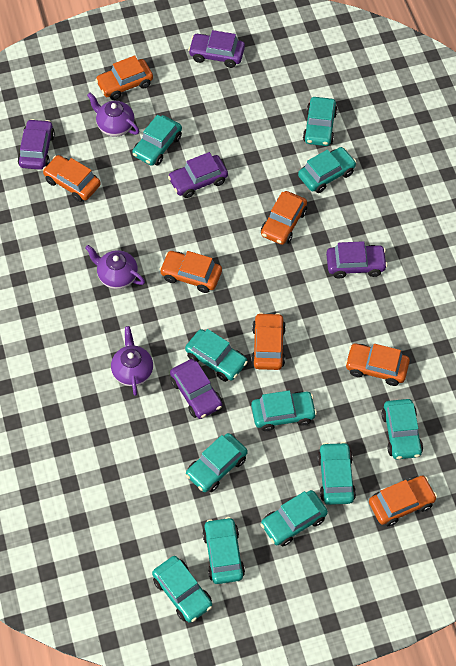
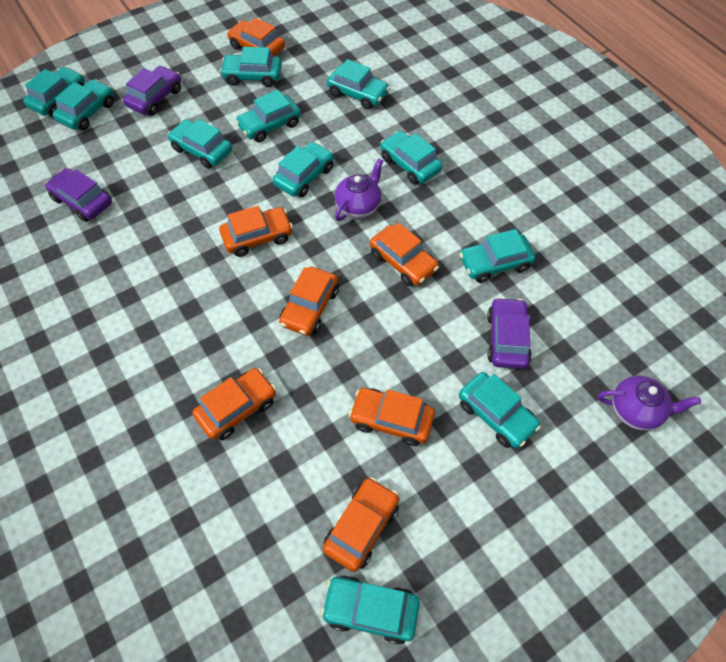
purple car: 5 -> 3
purple teapot: 3 -> 2

